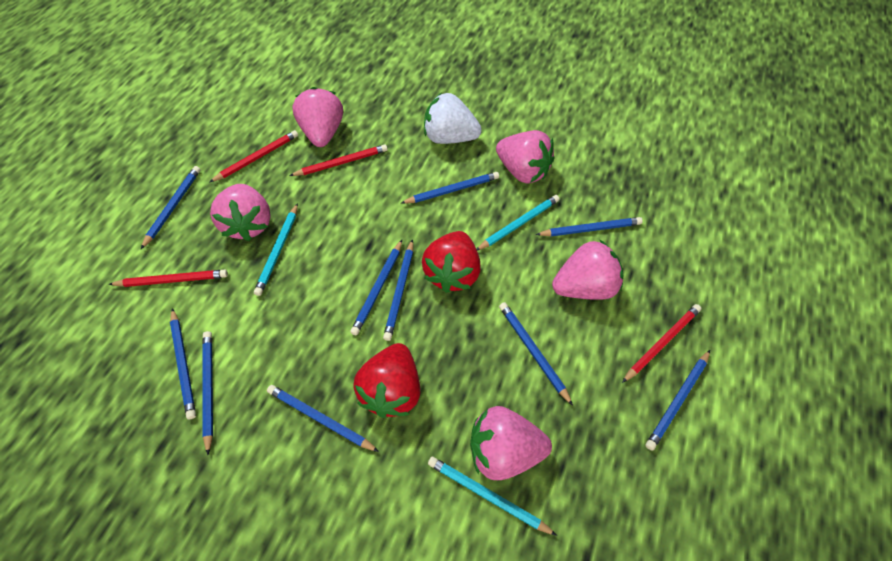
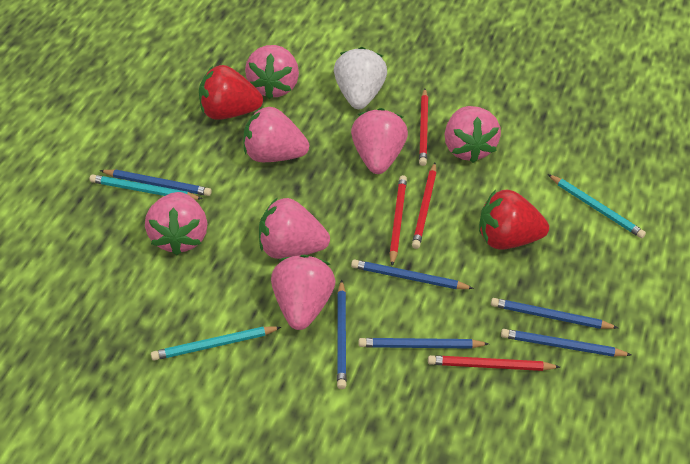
blue pencil: 10 -> 6
pink strawberry: 5 -> 7

